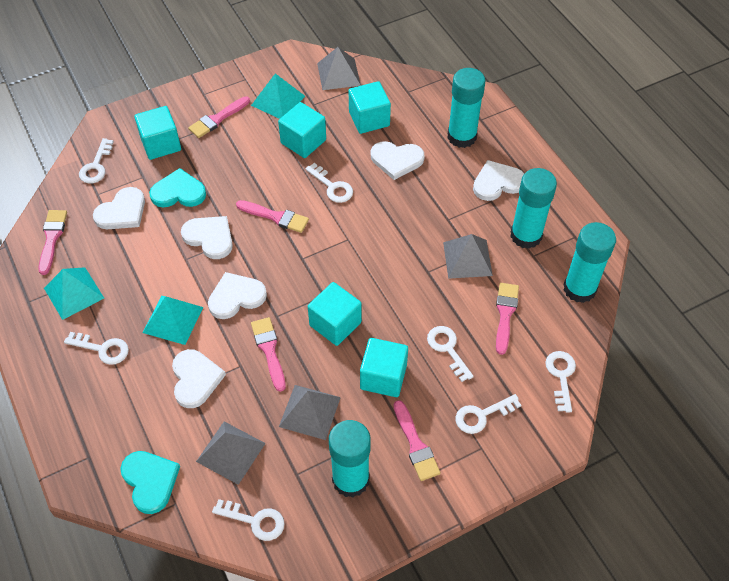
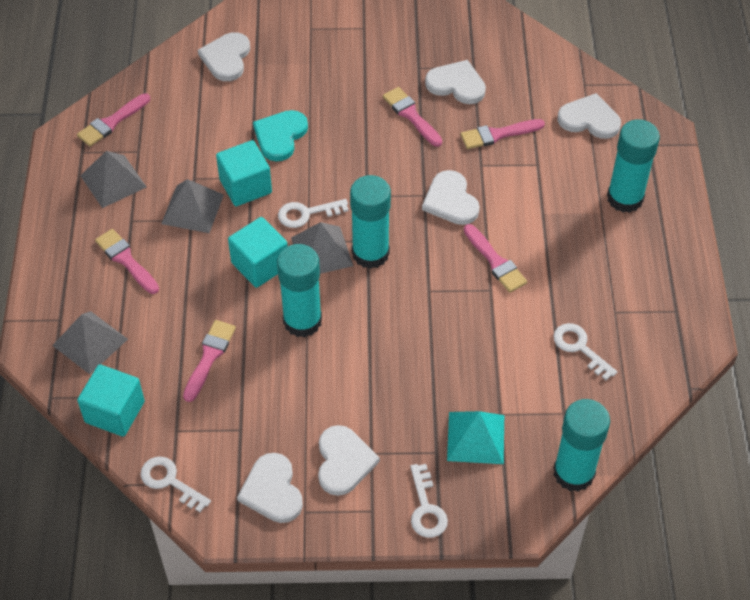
turquoise cube: 5 -> 3
turquoise heart: 2 -> 1
turquoise pyramid: 3 -> 1
white key: 7 -> 4

